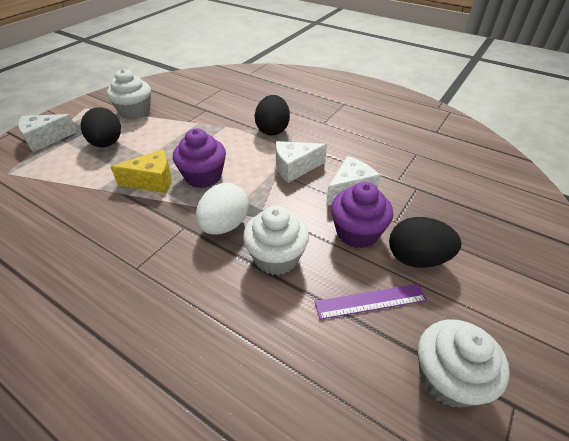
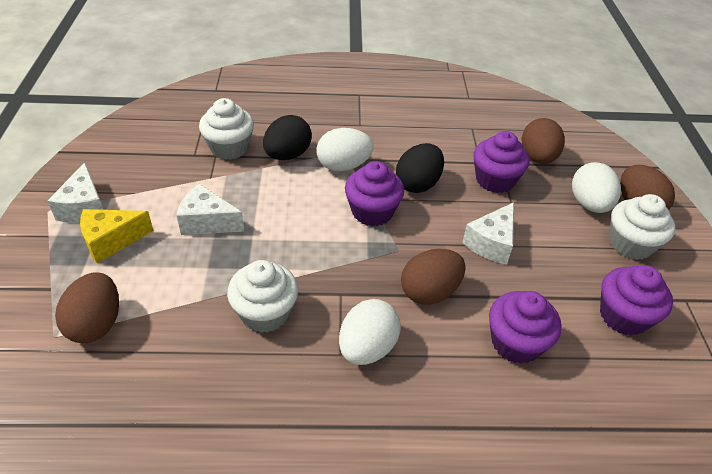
black egg: 3 -> 2
brown egg: 0 -> 4
purple cupcake: 2 -> 4
purple ruler: 1 -> 0
white egg: 1 -> 3

